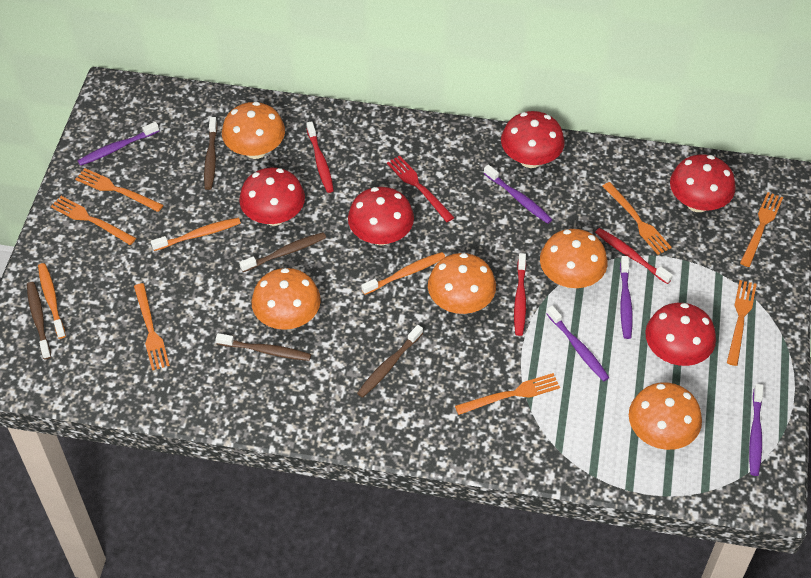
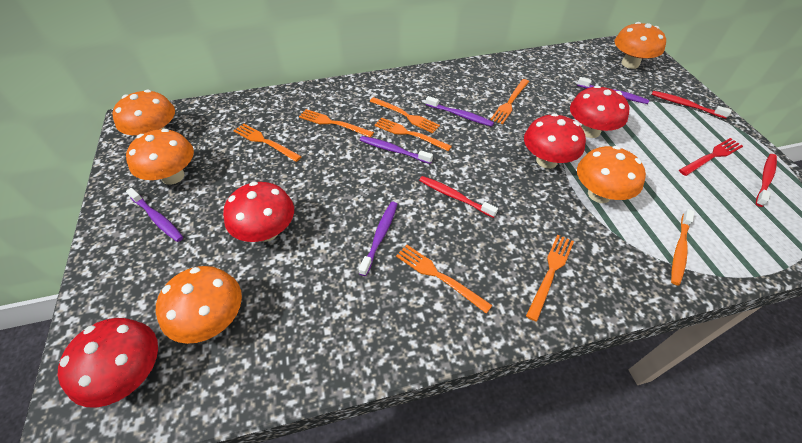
brown toothbrush: 5 -> 0
orange toothbrush: 3 -> 1
red mushroom: 5 -> 4

